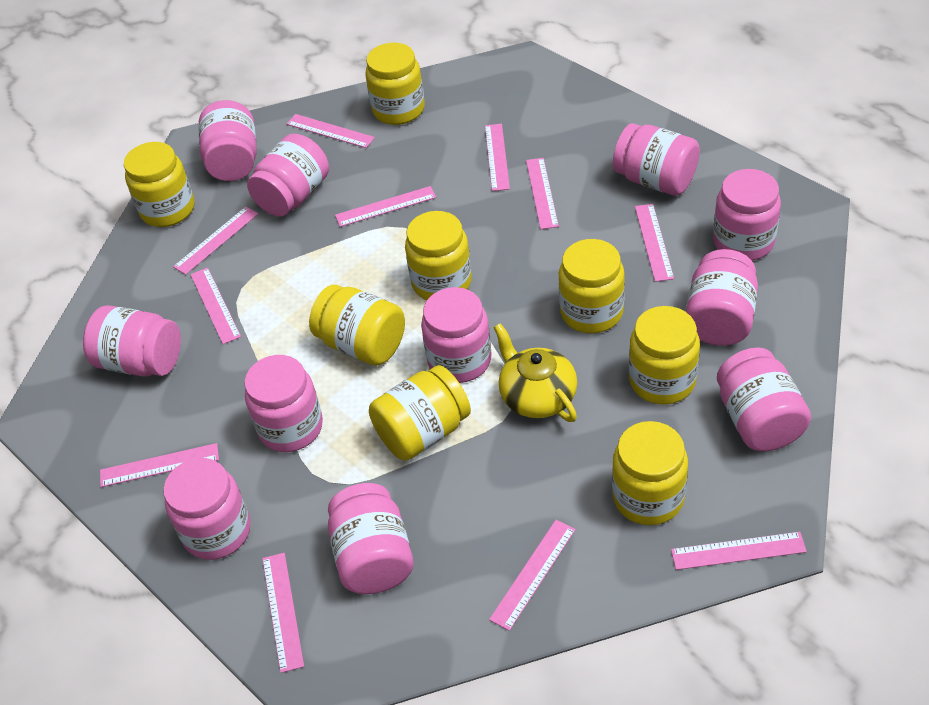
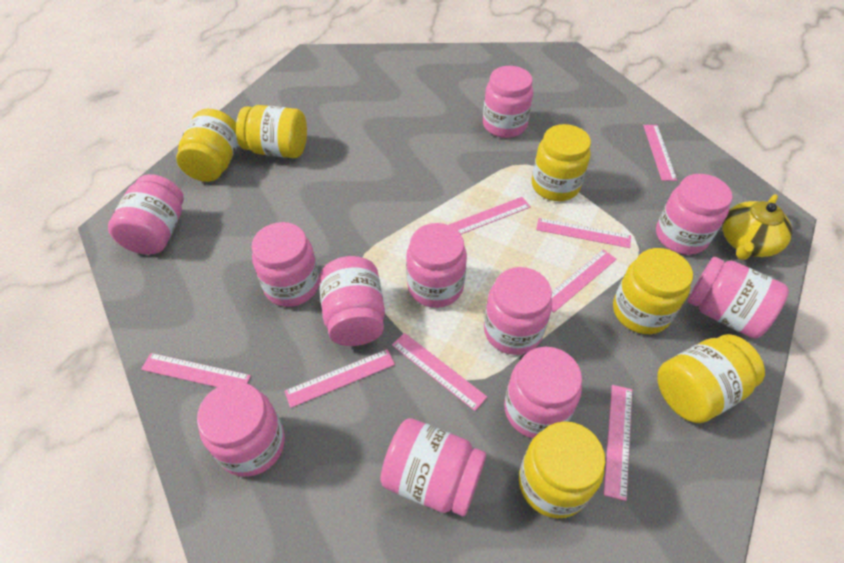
pink ruler: 11 -> 8
yellow jar: 8 -> 6

